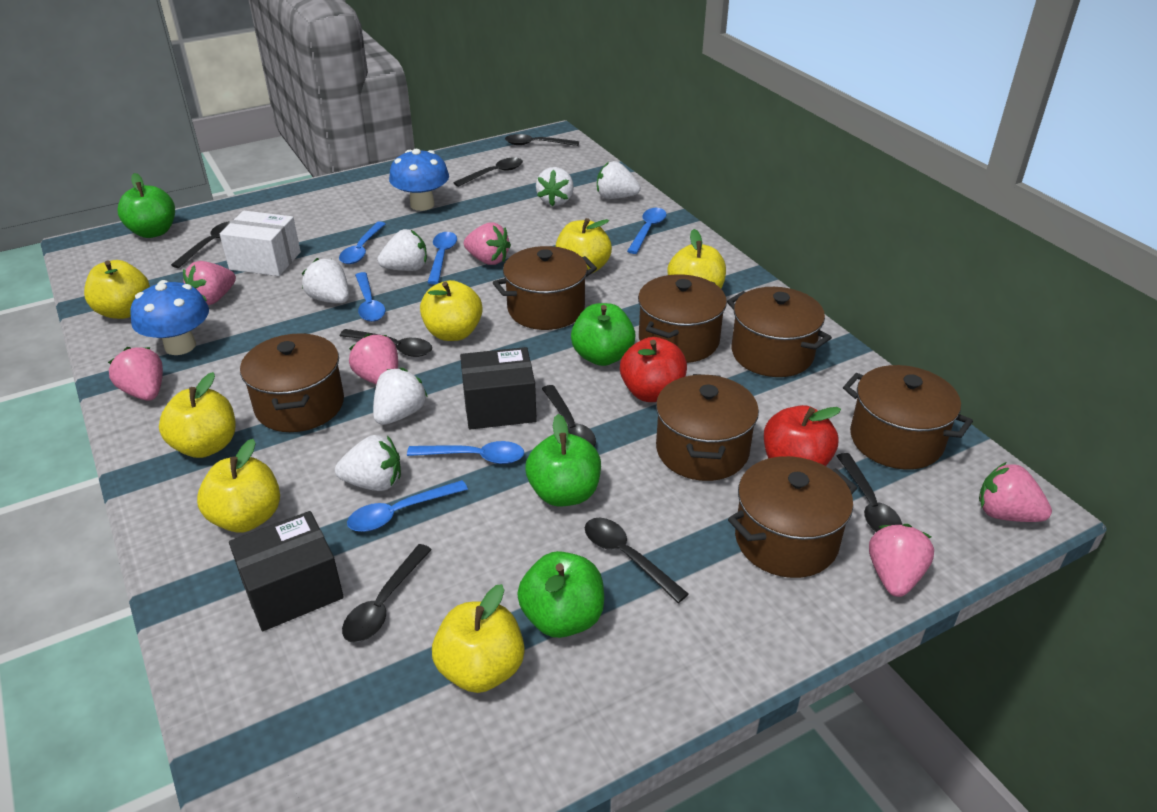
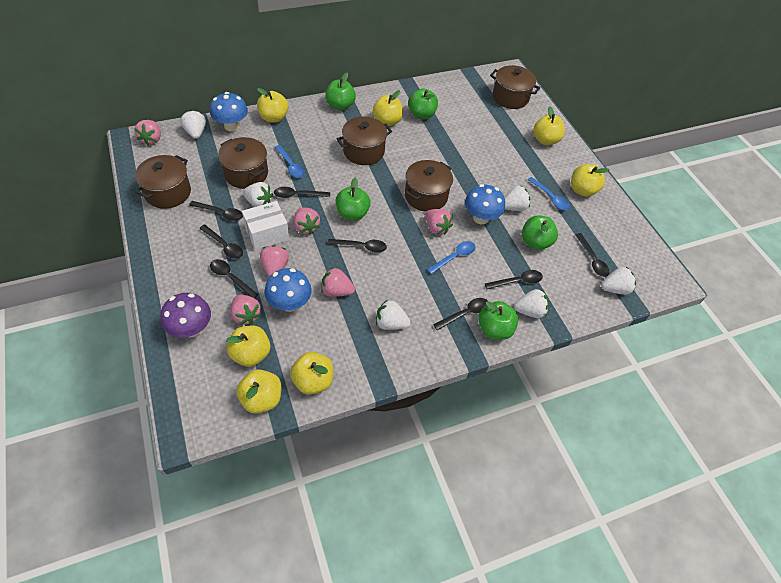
black box: 2 -> 0
blue mushroom: 2 -> 3
blue spoon: 6 -> 3
brown pot: 7 -> 5
green apple: 4 -> 5
purple mushroom: 0 -> 1
red apple: 2 -> 0

